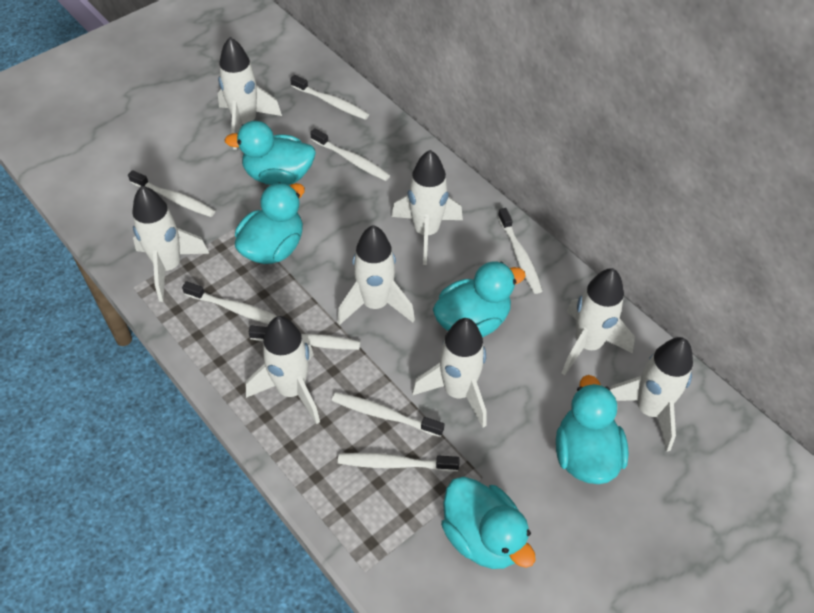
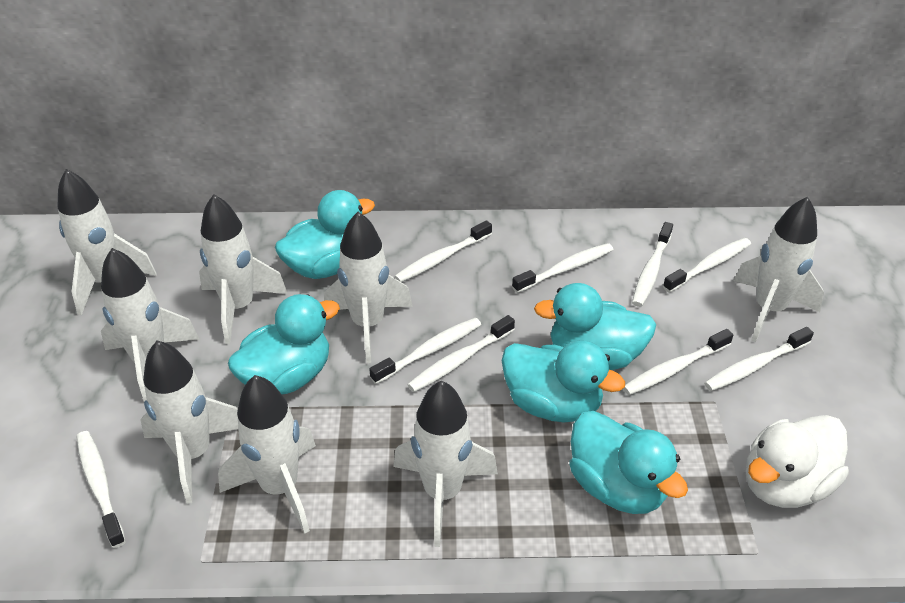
white duck: 0 -> 1
white toothbrush: 8 -> 9

